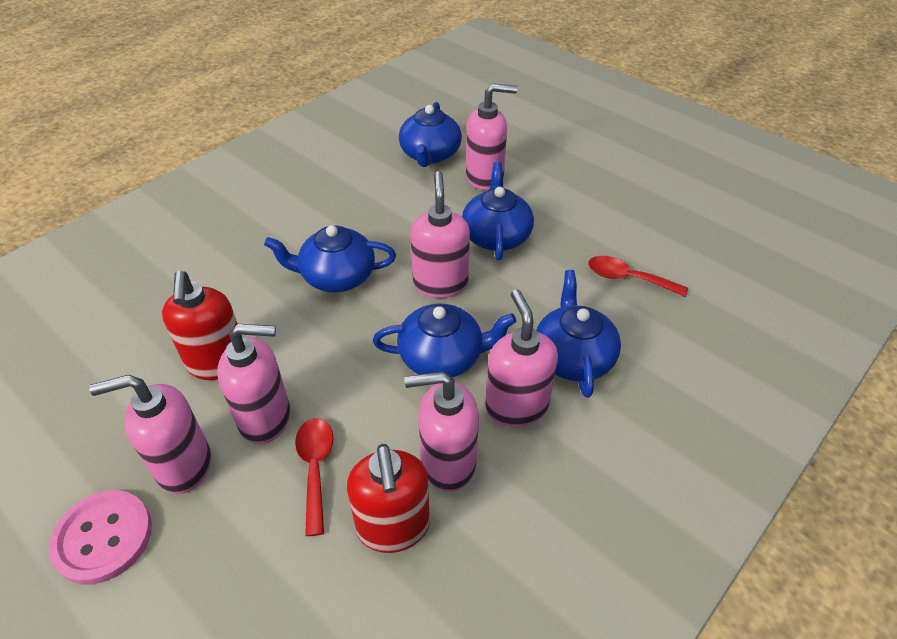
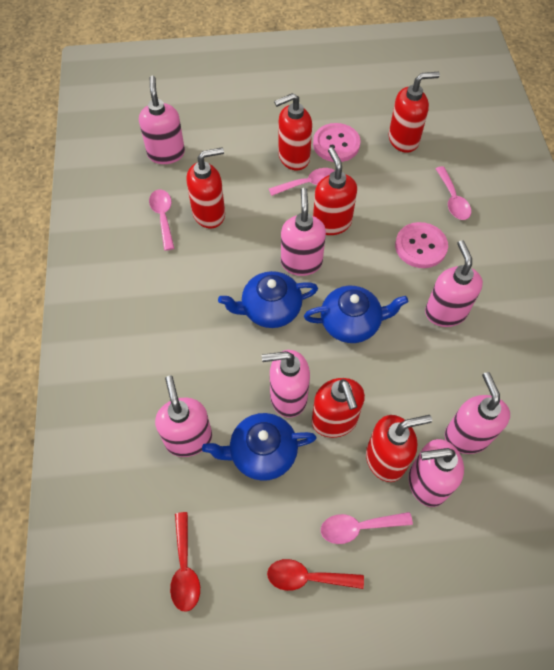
blue teapot: 5 -> 3
pink button: 1 -> 2
pink soap dispenser: 6 -> 7
pink spoon: 0 -> 4
red soap dispenser: 2 -> 6

